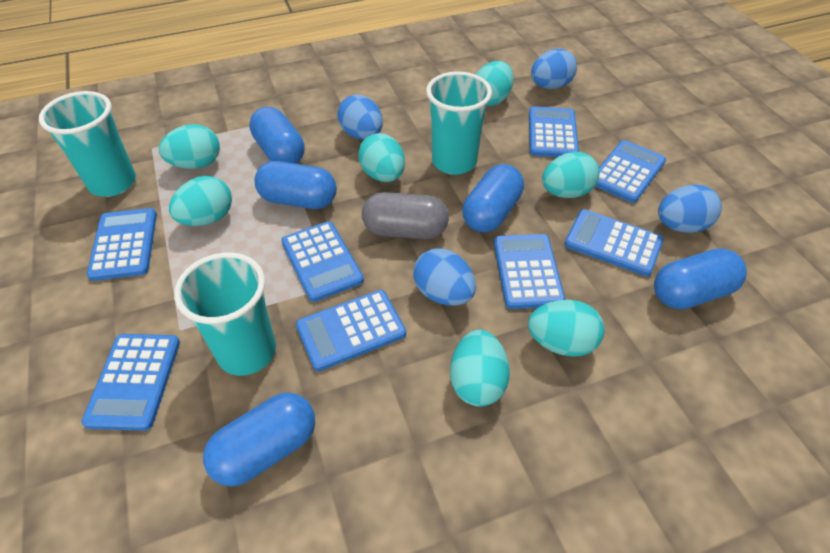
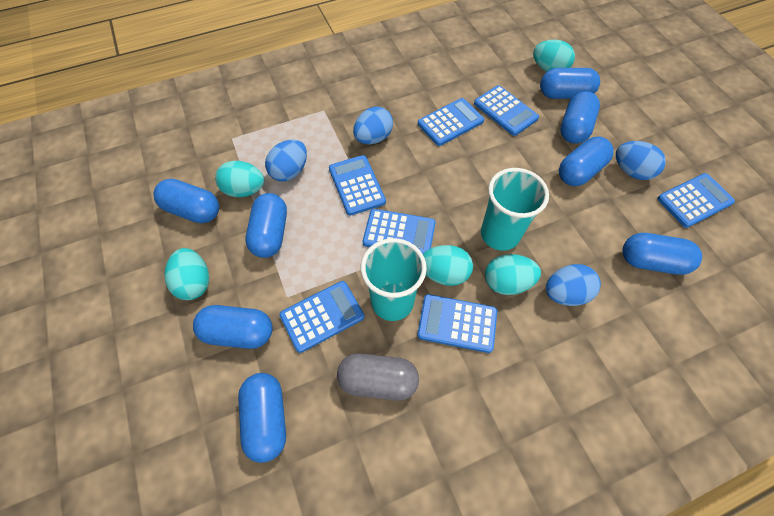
blue calculator: 8 -> 7
blue capsule: 5 -> 8
turquoise cup: 3 -> 2
turquoise egg: 7 -> 5

